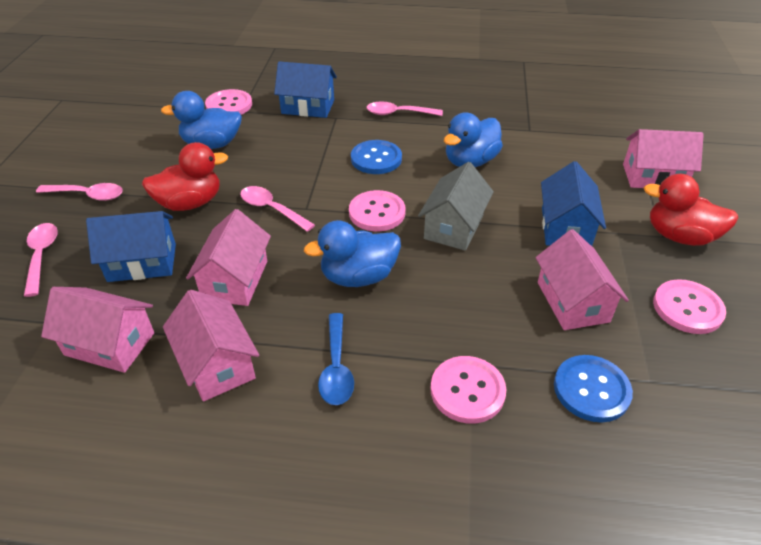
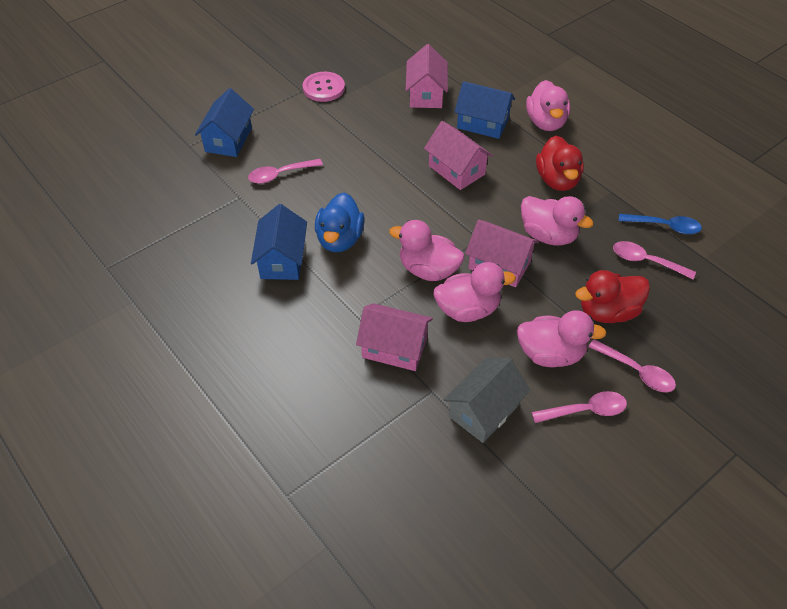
blue button: 2 -> 0
blue duck: 3 -> 1
pink button: 4 -> 1
pink duck: 0 -> 5
pink house: 5 -> 4

